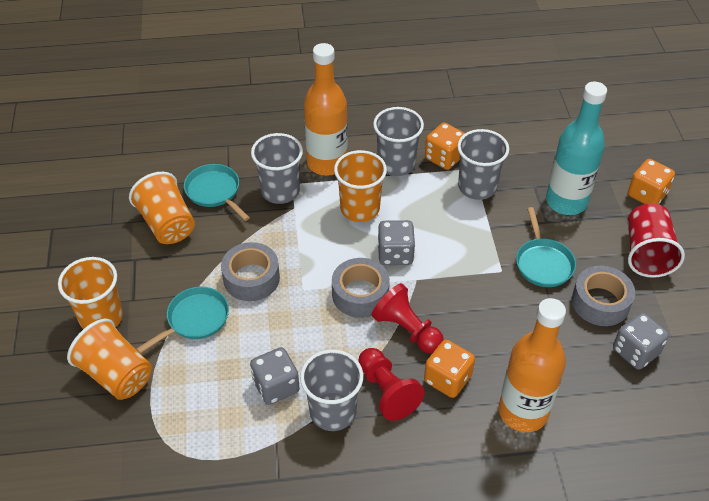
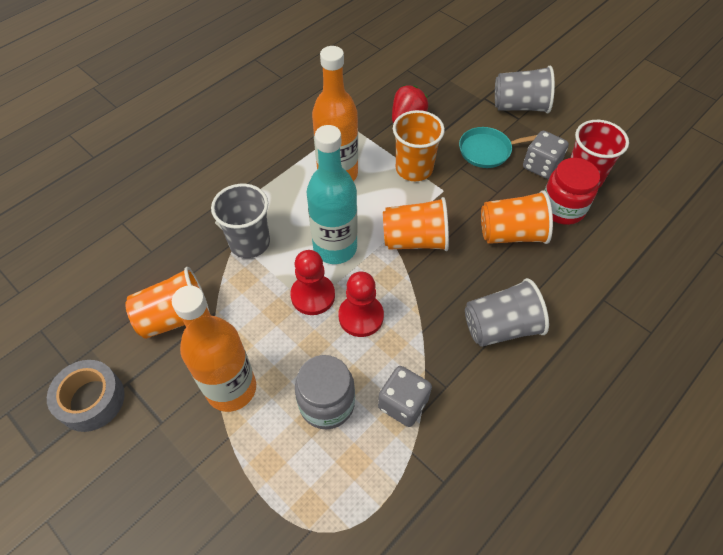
grey cup: 4 -> 3
grey dice: 3 -> 2
grey jar: 0 -> 1
grey tape: 3 -> 1
orange dice: 3 -> 0
red jar: 0 -> 1
red strawberry: 0 -> 1
turquoise pan: 3 -> 1

